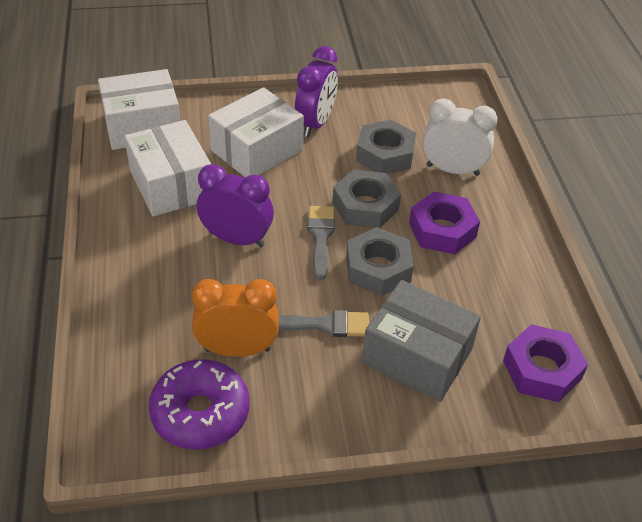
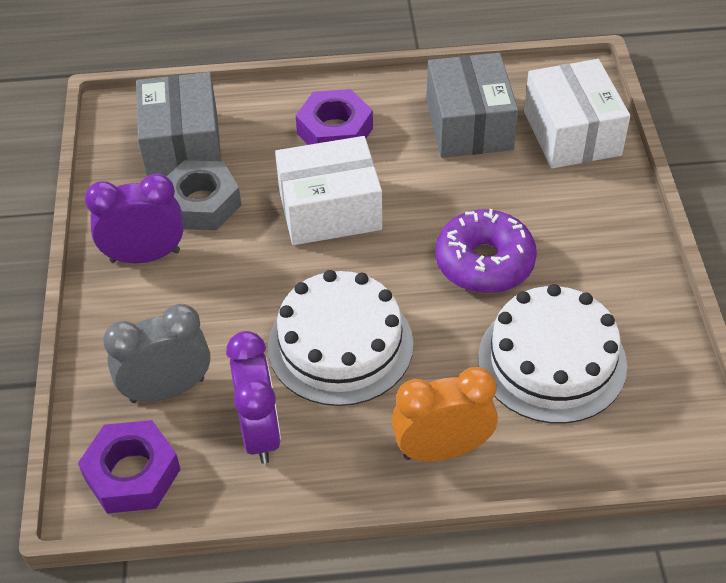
grey box: 1 -> 2
grey brush: 2 -> 0
grey clock: 0 -> 1
grey nut: 3 -> 1
white box: 3 -> 2
white cake: 0 -> 2
white clock: 1 -> 0

